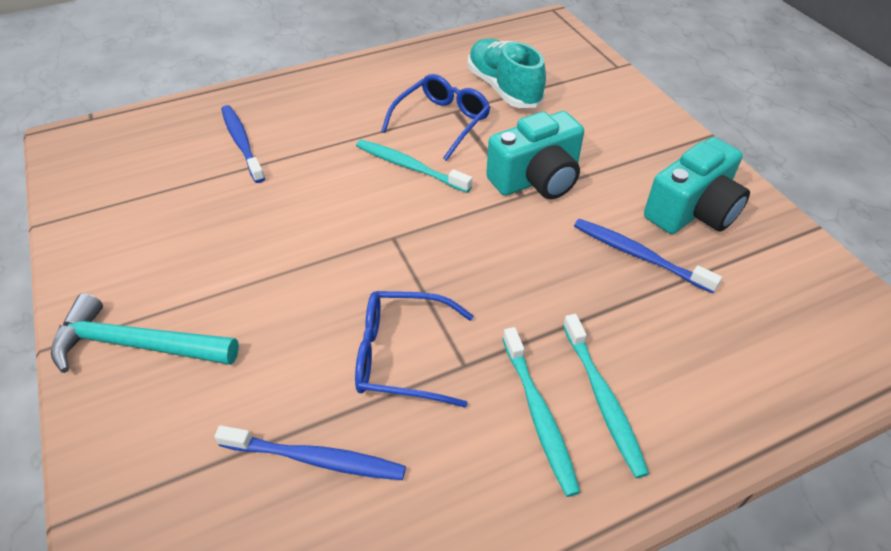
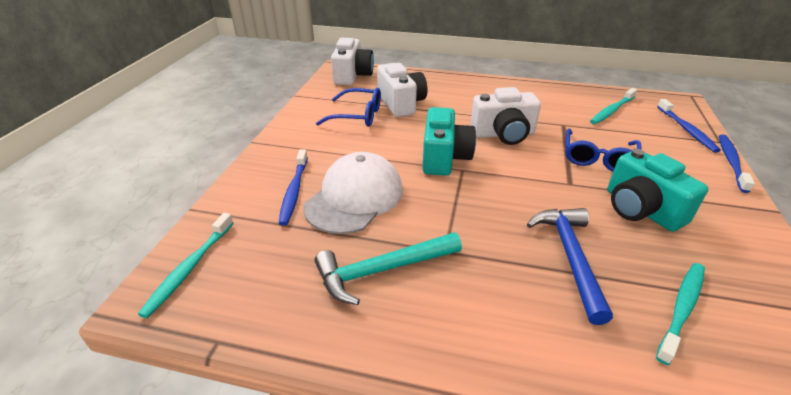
blue hammer: 0 -> 1
turquoise shoe: 1 -> 0
white camera: 0 -> 3
white cap: 0 -> 1

